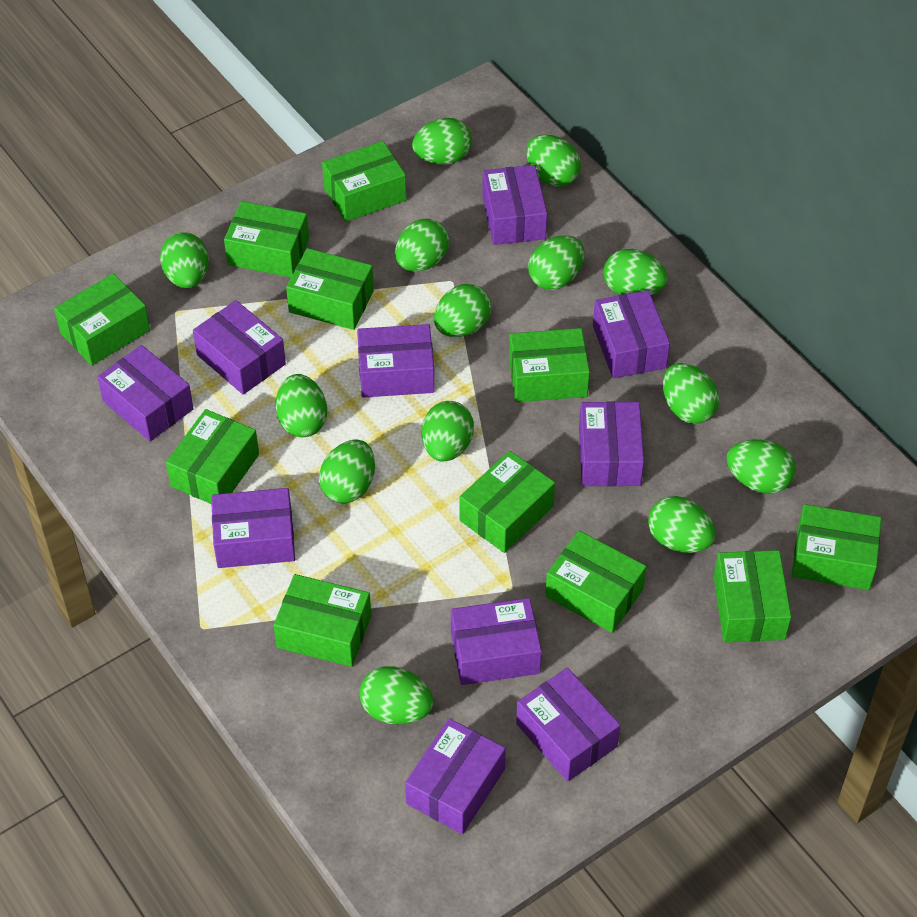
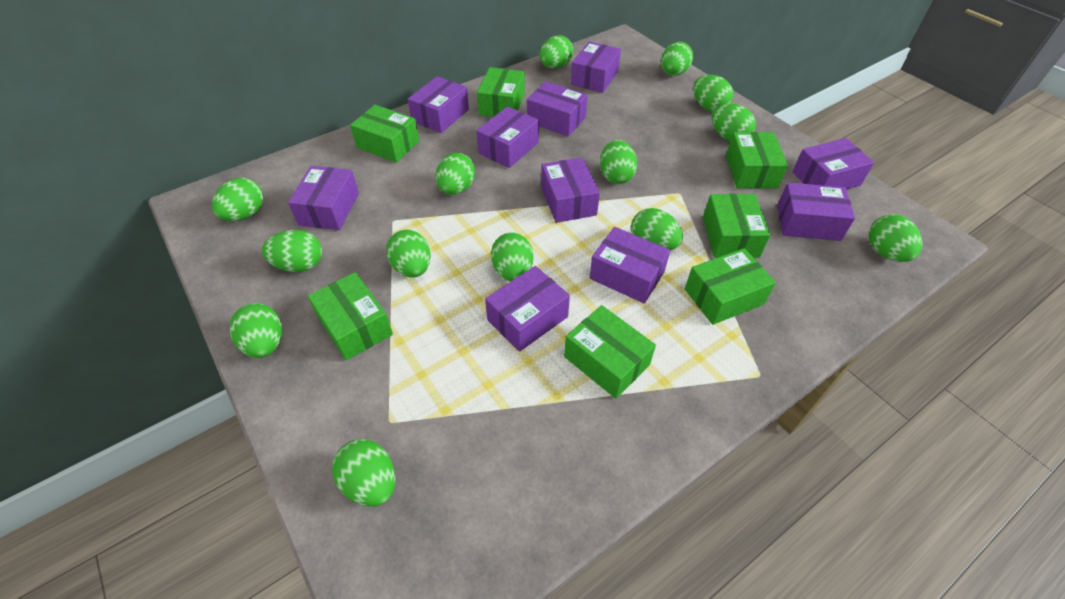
green box: 11 -> 7

